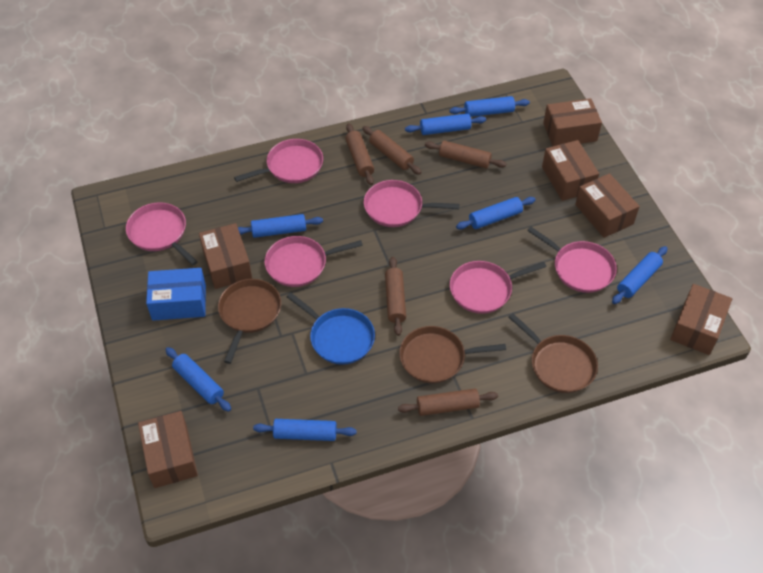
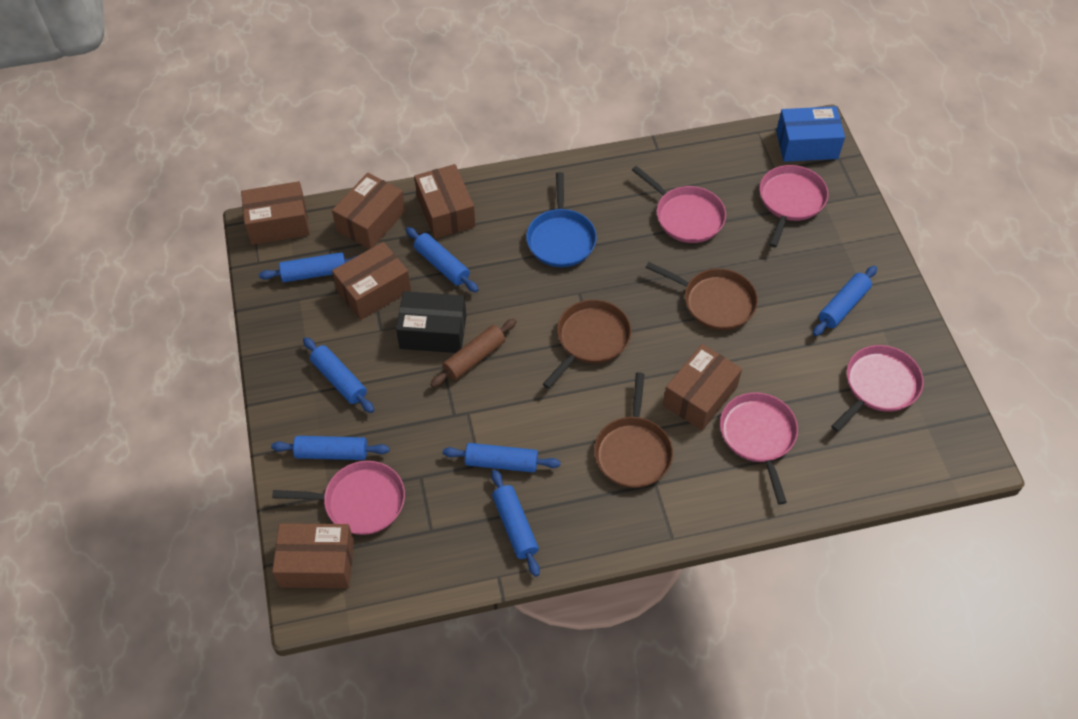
black box: 0 -> 1
brown rolling pin: 5 -> 1
pink pan: 6 -> 5

